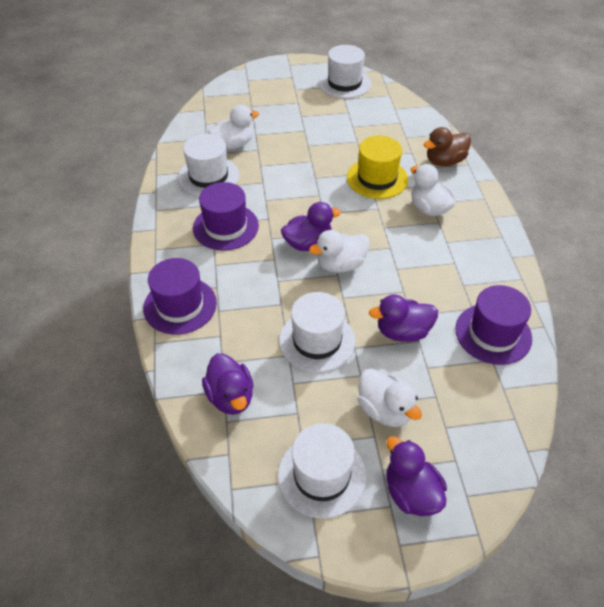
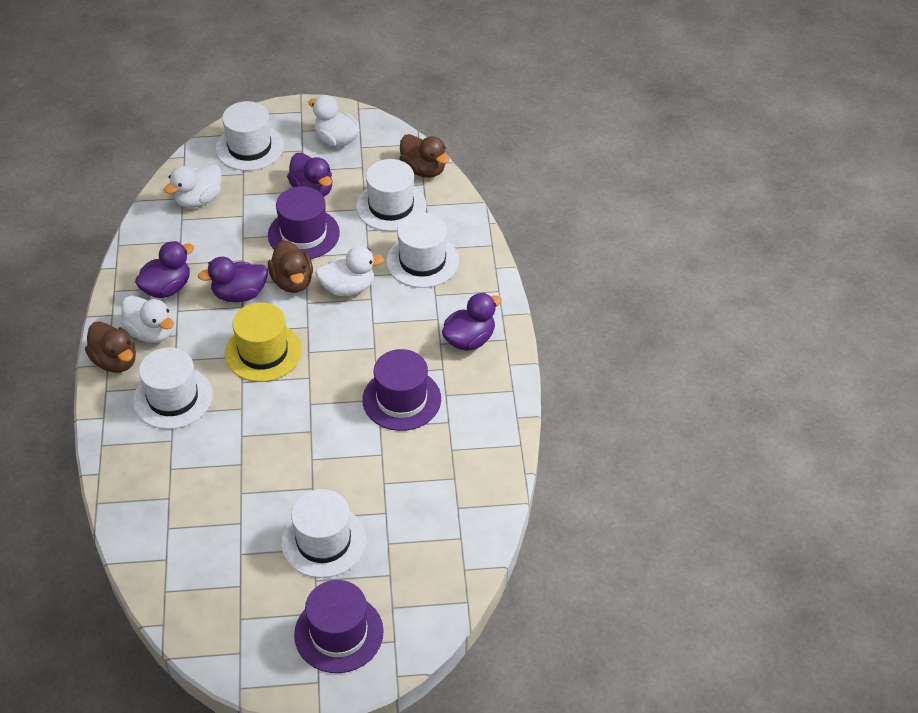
brown duck: 1 -> 3
white hat: 4 -> 5

